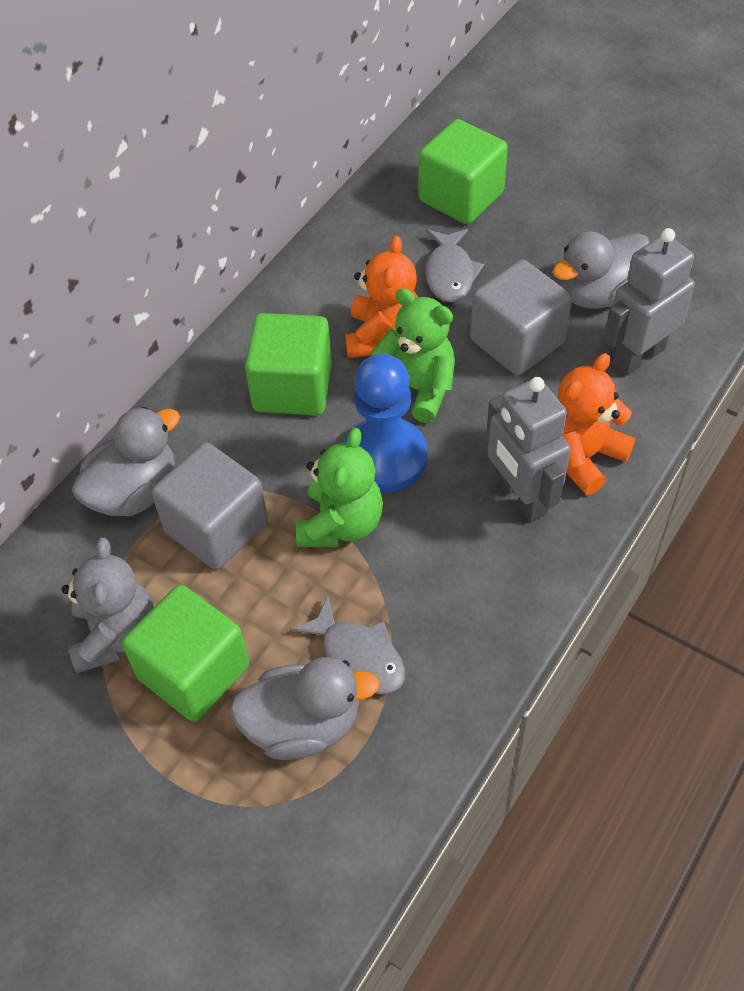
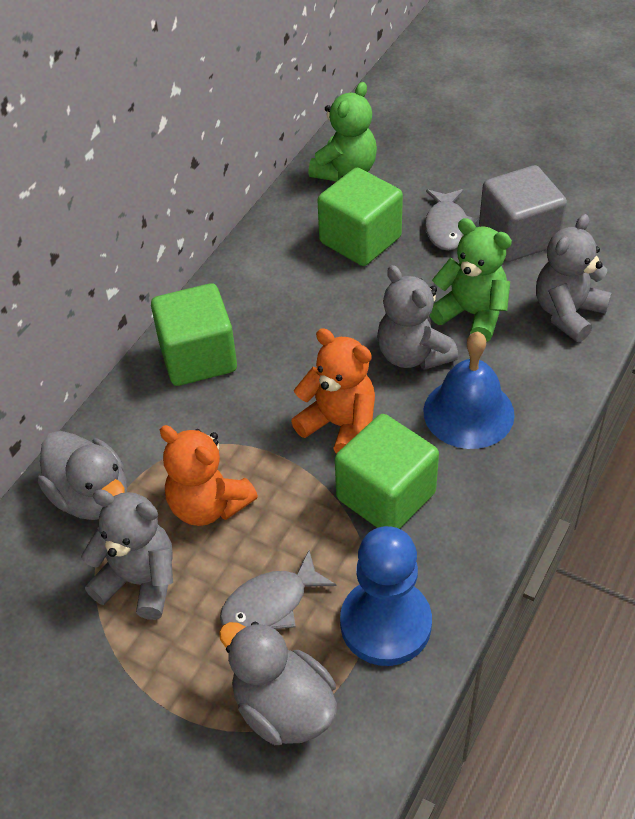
blue bell: 0 -> 1
grey cube: 2 -> 1
grey duck: 3 -> 2
grey robot: 2 -> 0
grey teddy bear: 1 -> 3

